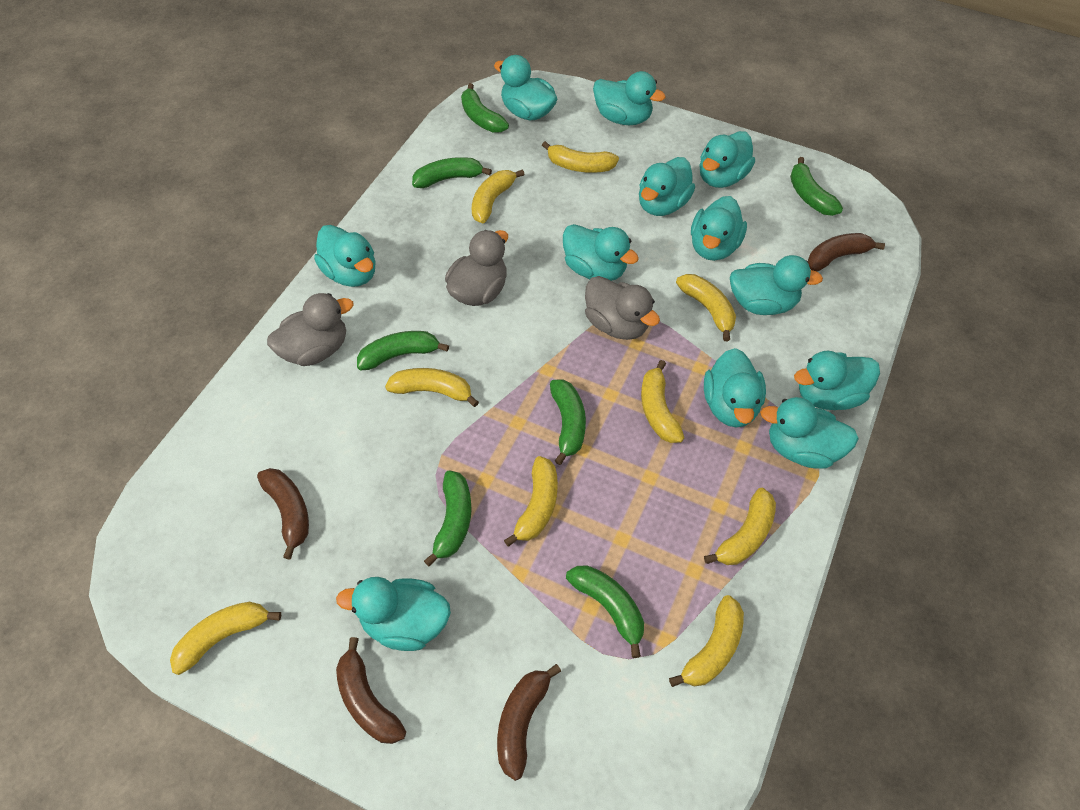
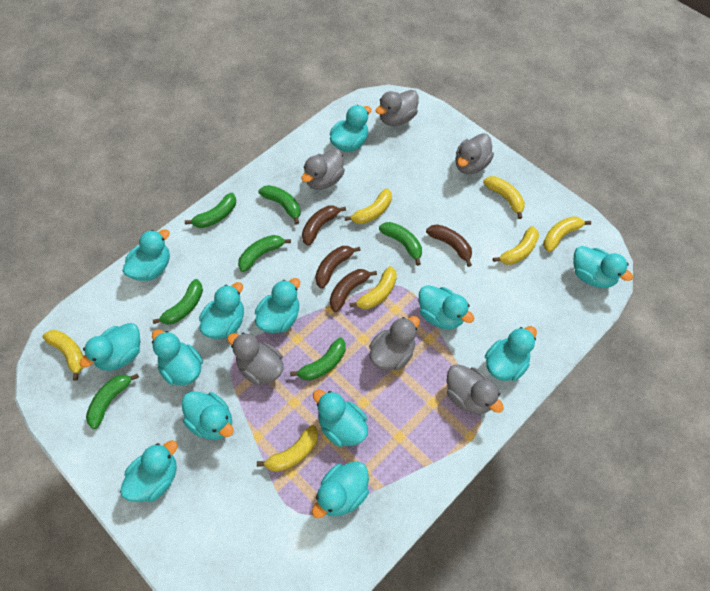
grey duck: 3 -> 6
turquoise duck: 12 -> 13
yellow banana: 9 -> 7

